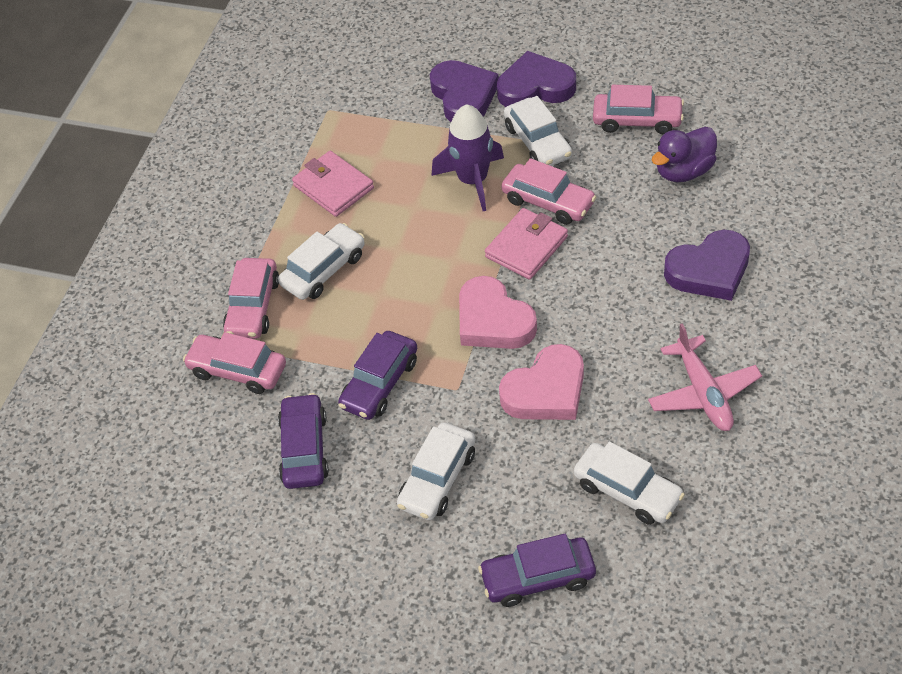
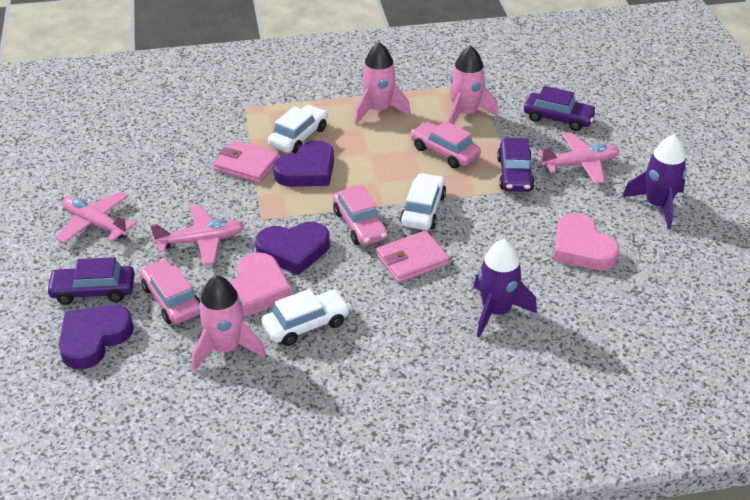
pink car: 4 -> 3
pink plane: 1 -> 3
pink rocket: 0 -> 3
purple duck: 1 -> 0
purple rocket: 1 -> 2
white car: 4 -> 3

